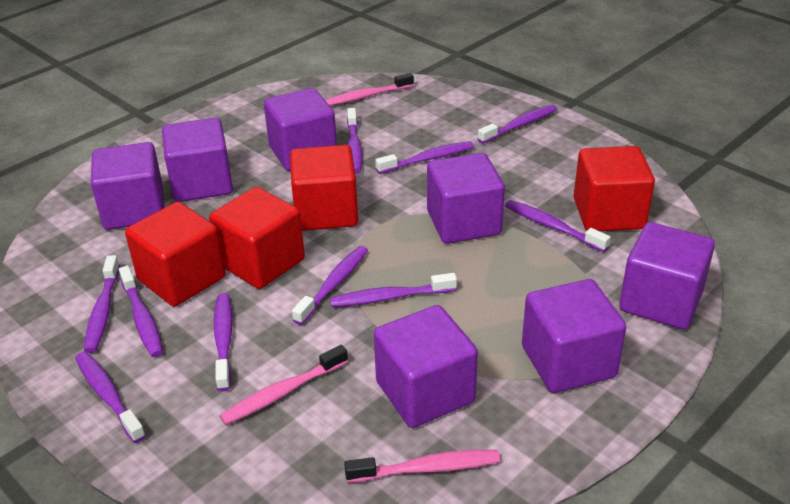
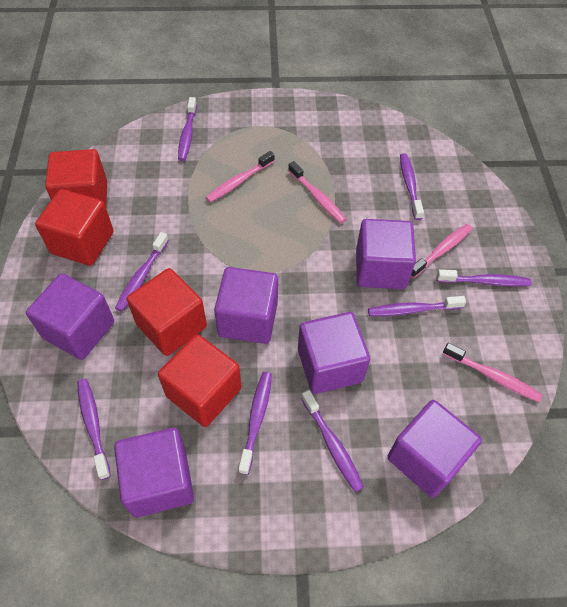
pink toothbrush: 3 -> 4
purple cube: 7 -> 6
purple toothbrush: 10 -> 8

